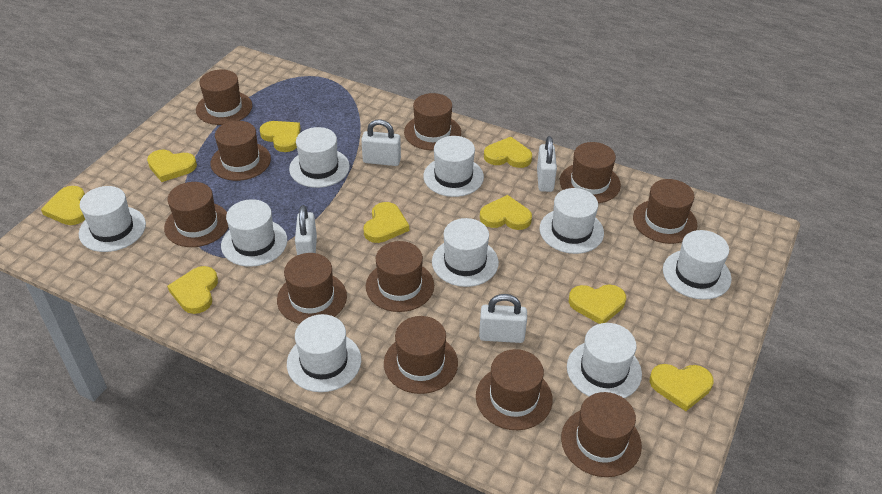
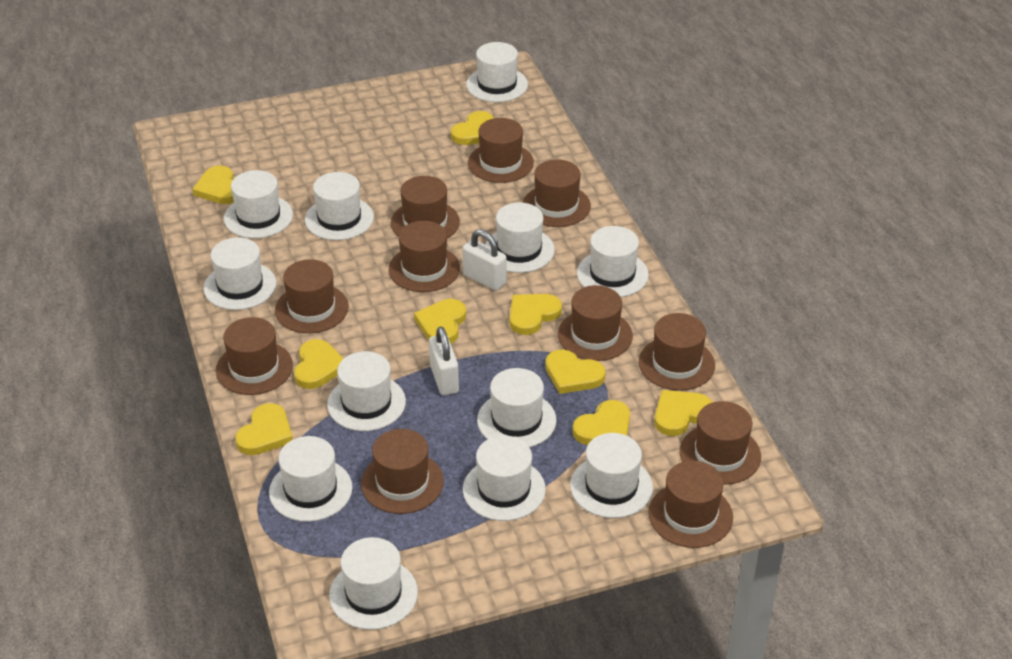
white hat: 9 -> 12
white padlock: 4 -> 2

